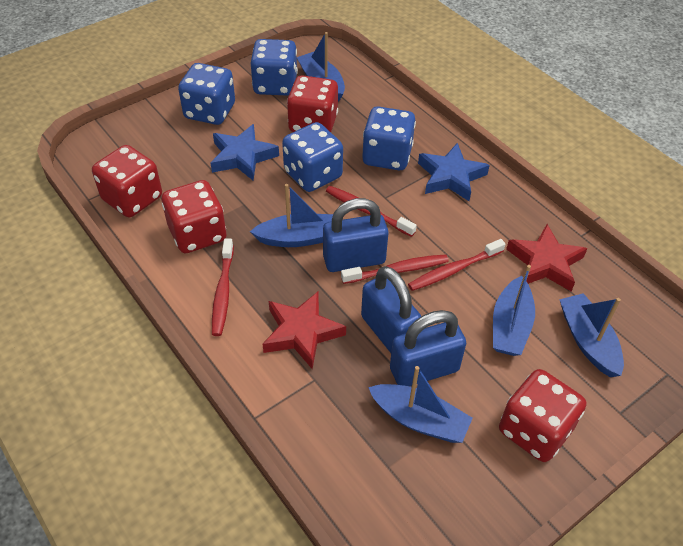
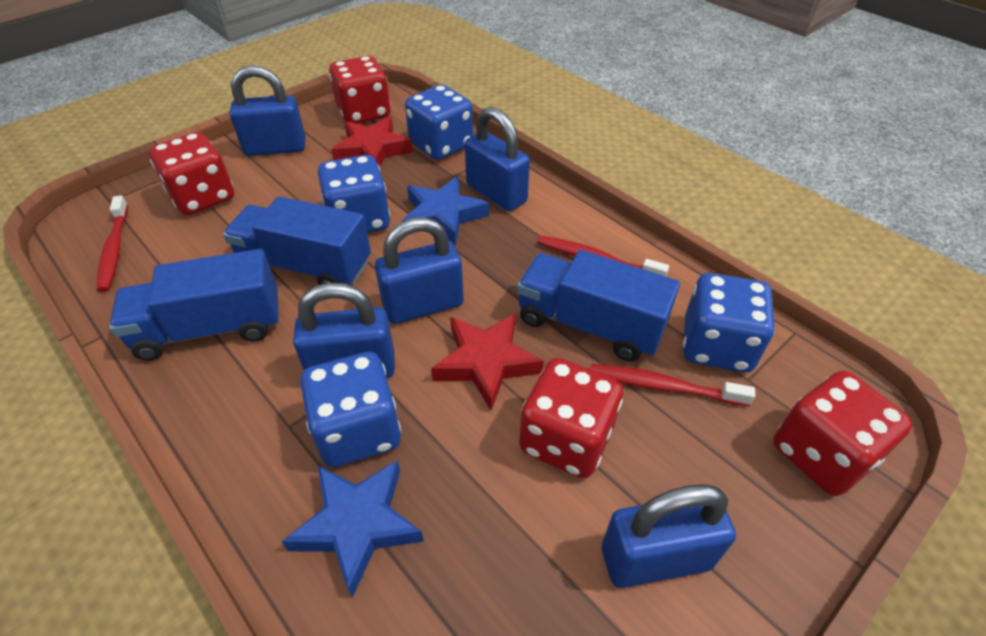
blue boat: 5 -> 0
blue padlock: 3 -> 5
blue truck: 0 -> 3
red toothbrush: 4 -> 3

